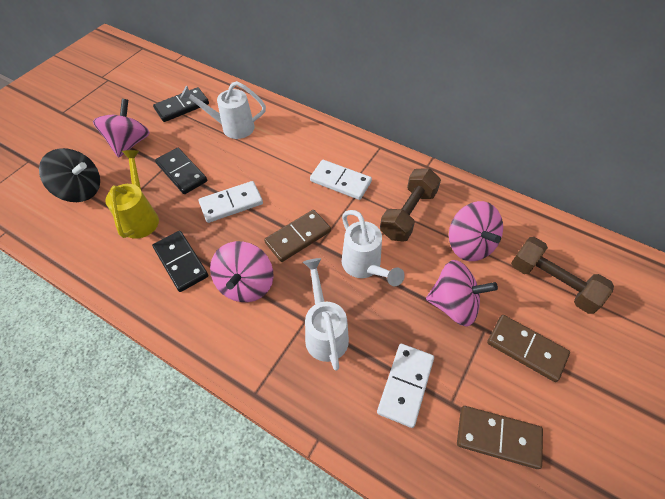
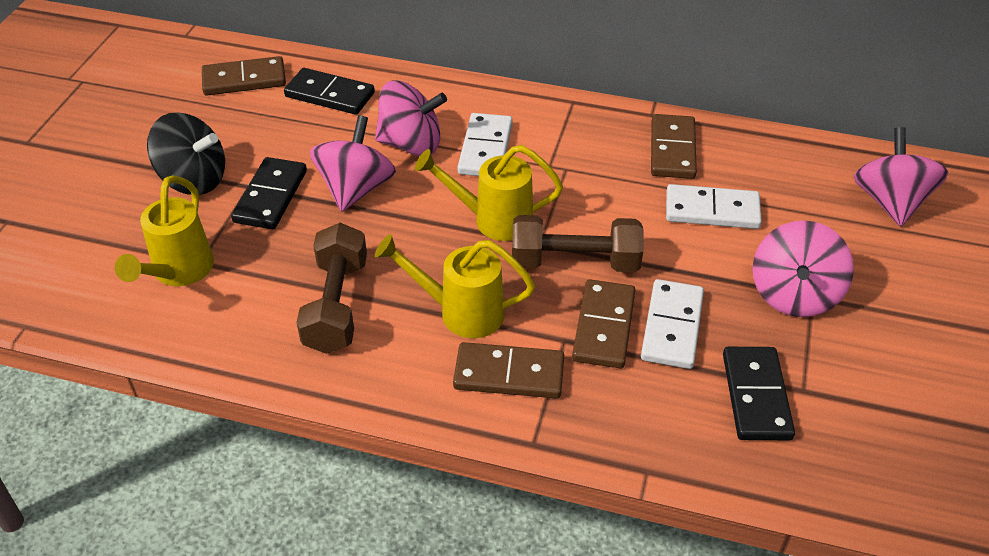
brown domino: 3 -> 4
white watering can: 3 -> 0
yellow watering can: 1 -> 3

